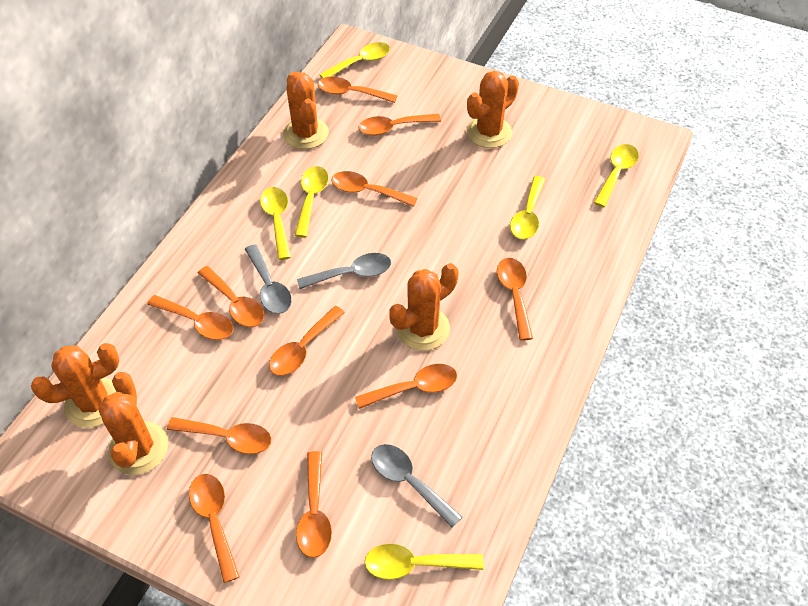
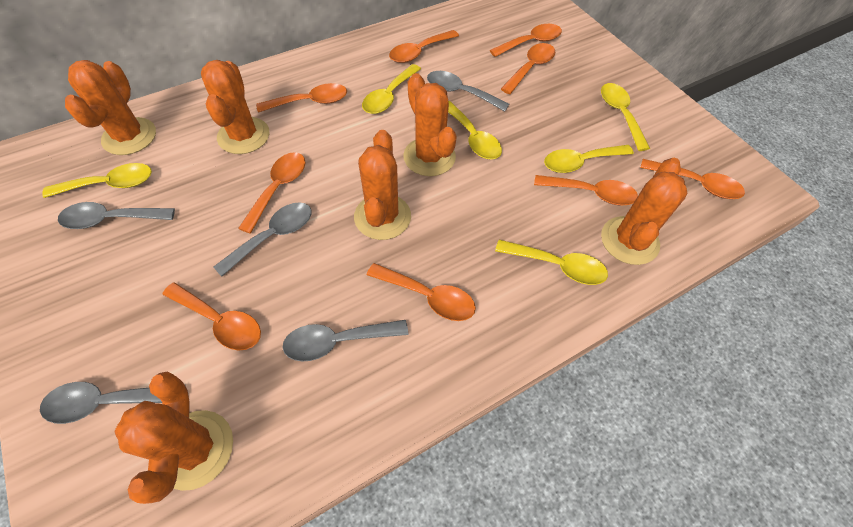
grey spoon: 3 -> 5
orange cactus: 5 -> 6
orange spoon: 11 -> 9

